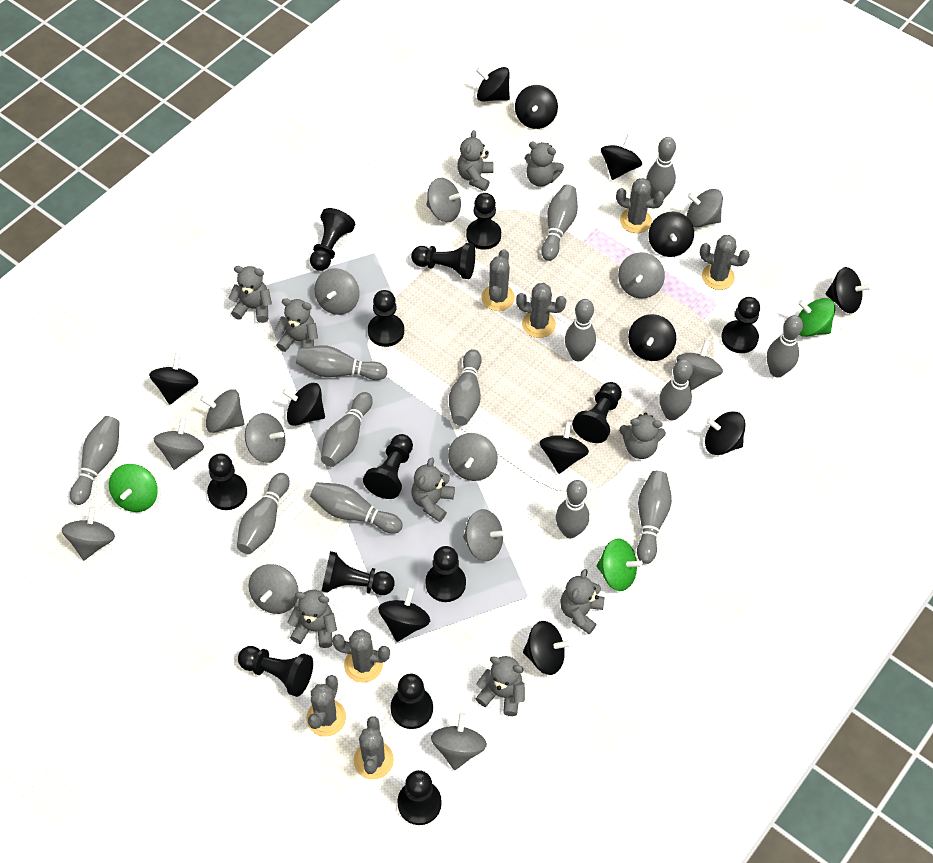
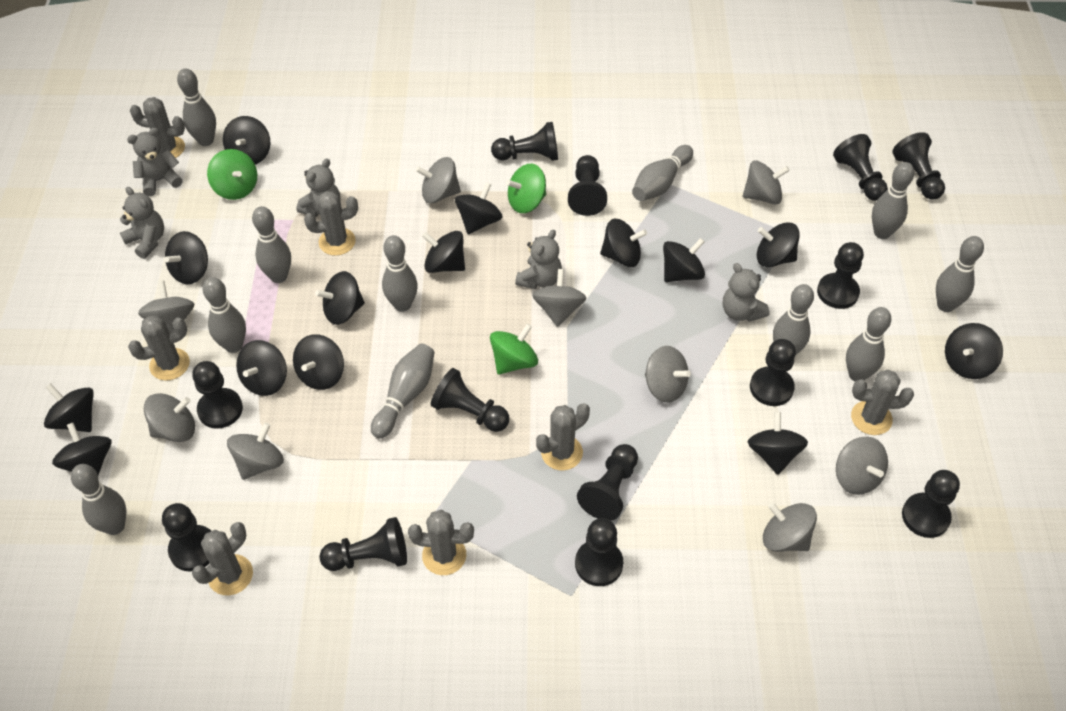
black spinning top: 12 -> 14
grey bowling pin: 13 -> 11
grey spinning top: 13 -> 9
grey teddy bear: 9 -> 5

